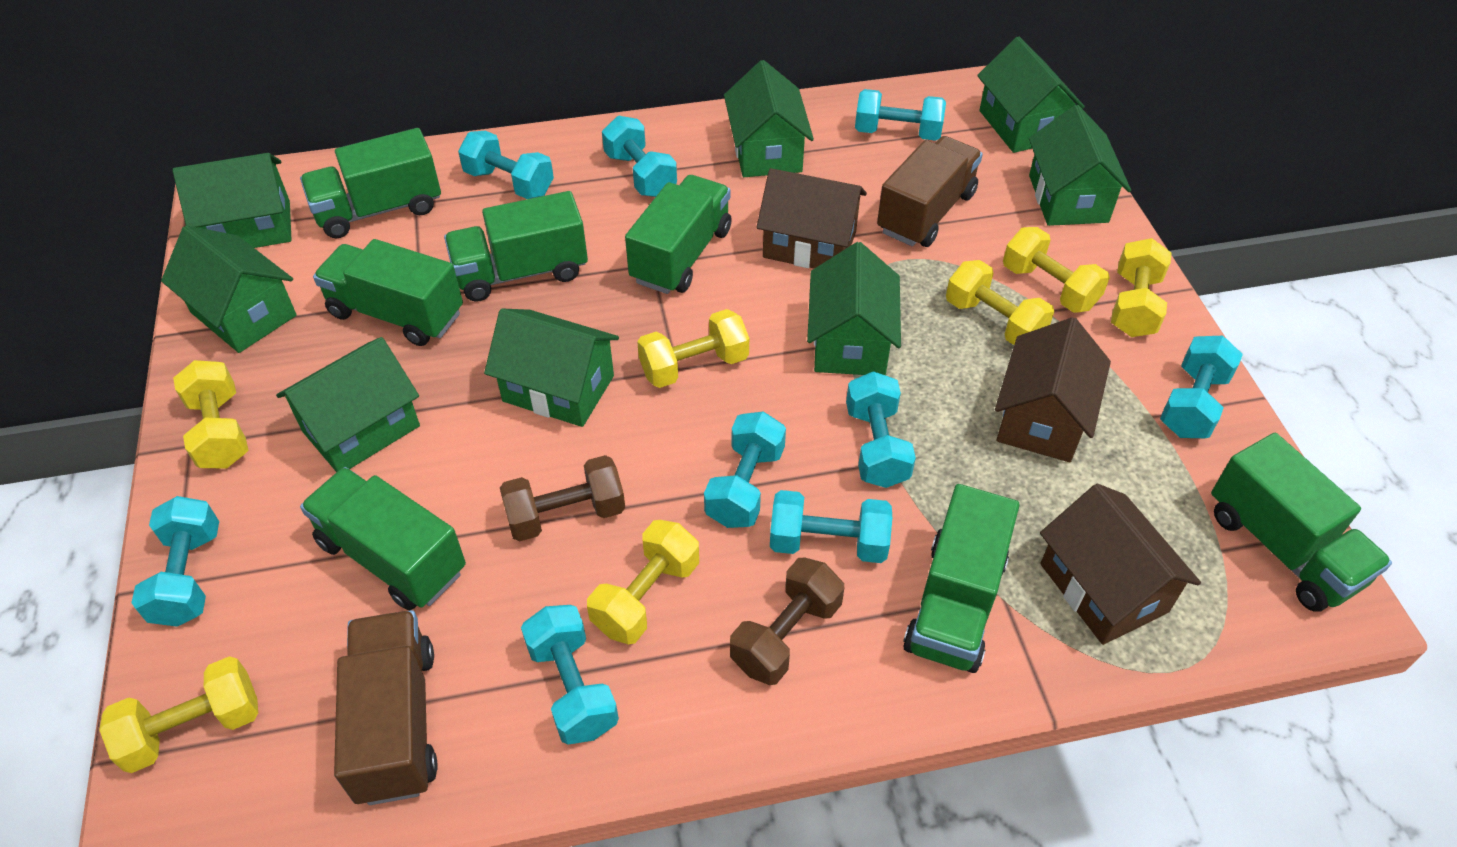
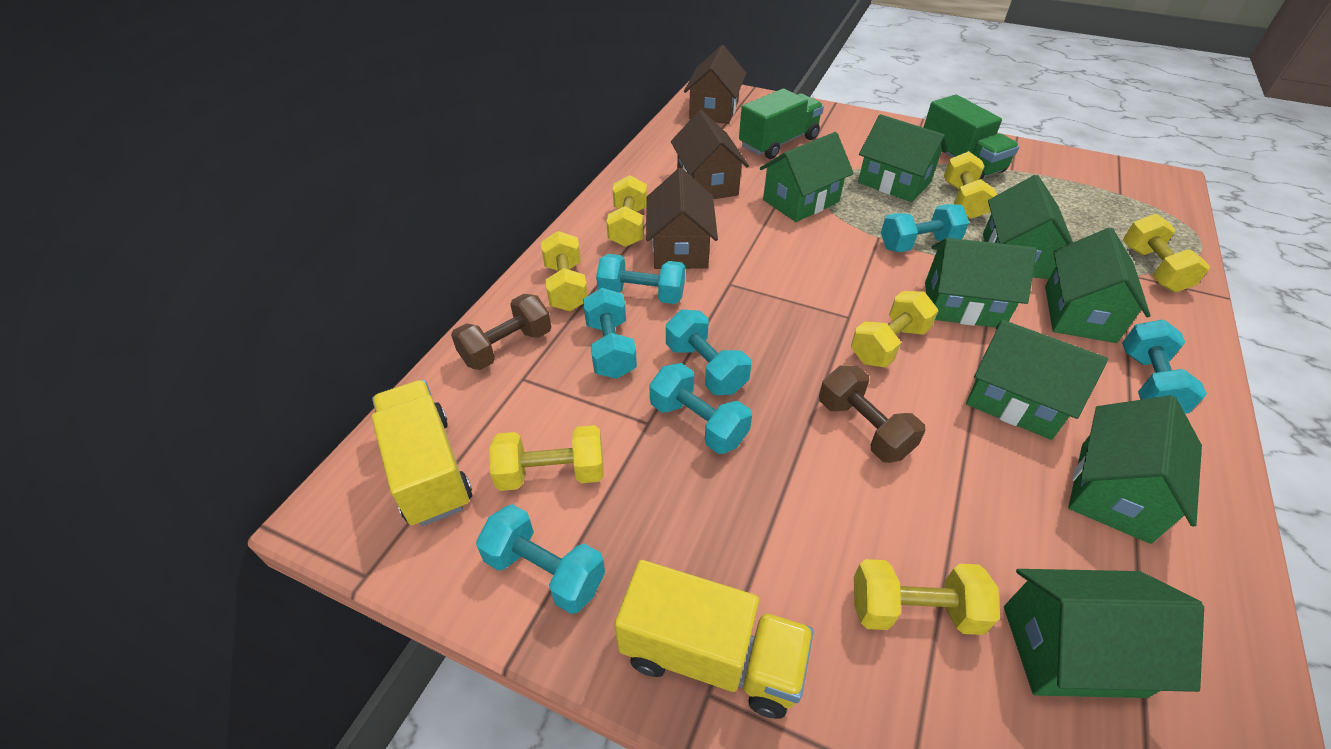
brown truck: 2 -> 0
green truck: 7 -> 2
turquoise dumbbell: 9 -> 7
yellow truck: 0 -> 2

